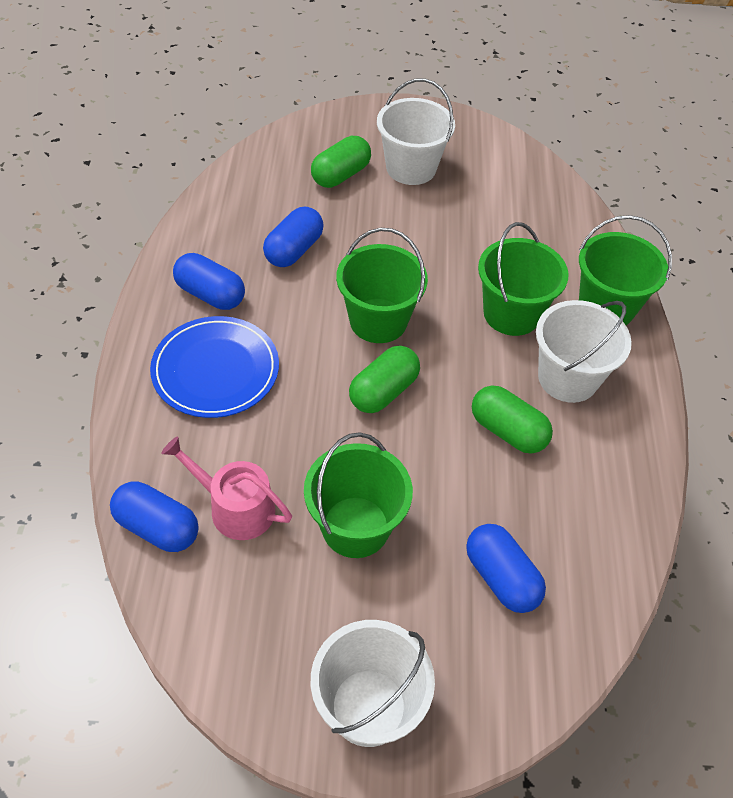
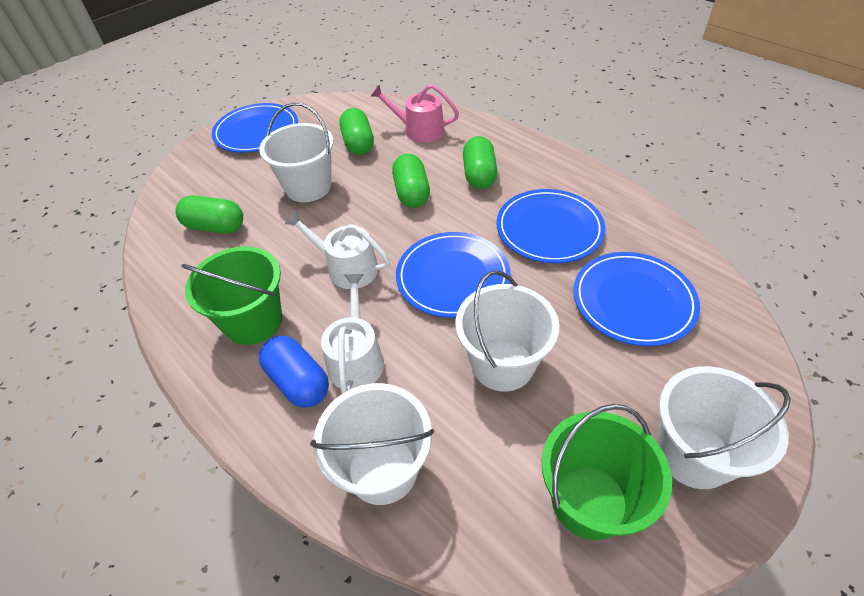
blue capsule: 4 -> 1
blue plate: 1 -> 4
green bucket: 4 -> 2
green capsule: 3 -> 4
white bucket: 3 -> 4
white watering can: 0 -> 2

